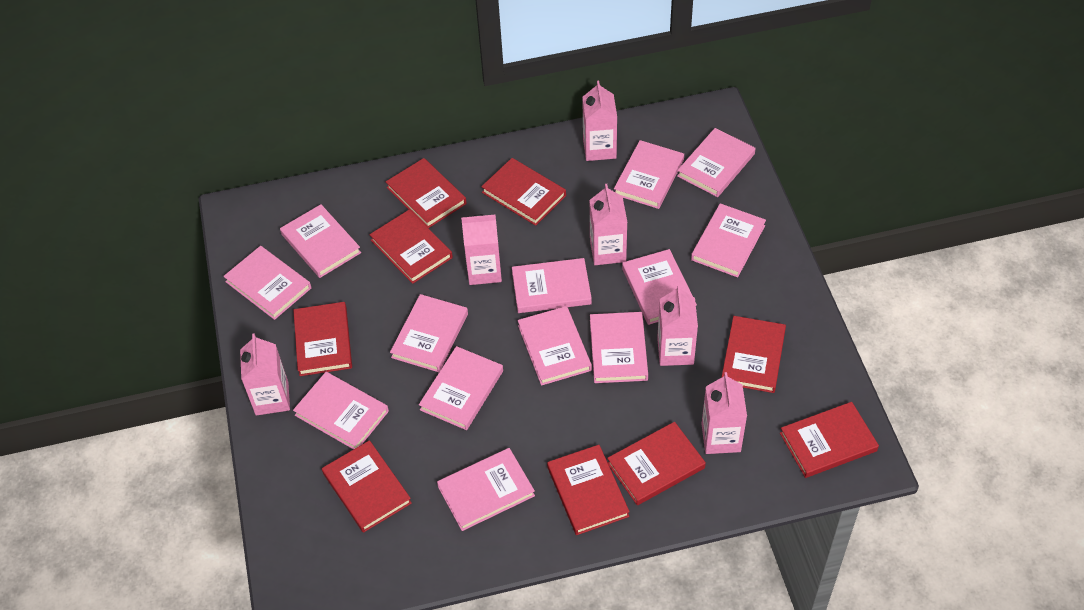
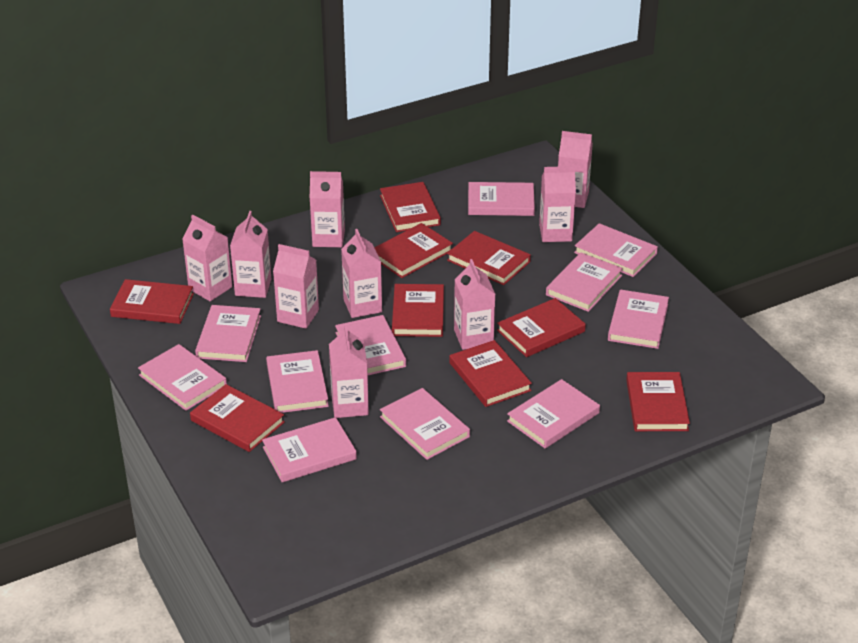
pink book: 13 -> 11
pink carton: 6 -> 9

